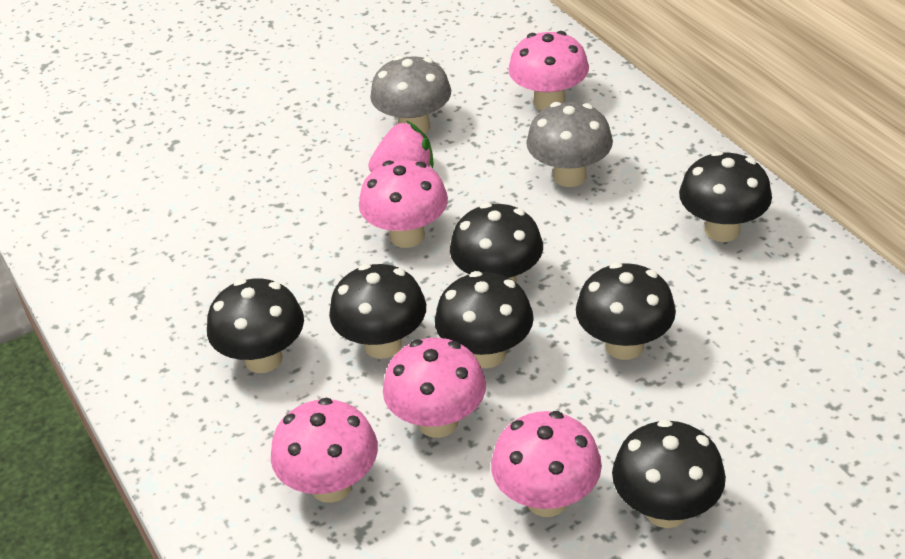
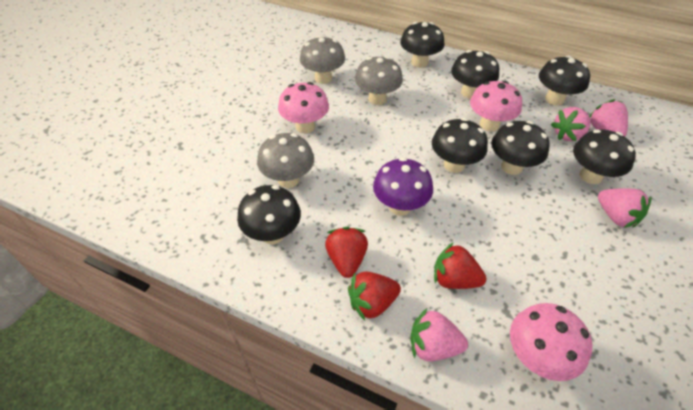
grey mushroom: 2 -> 3
pink mushroom: 5 -> 3
pink strawberry: 1 -> 4
purple mushroom: 0 -> 1
red strawberry: 0 -> 3

